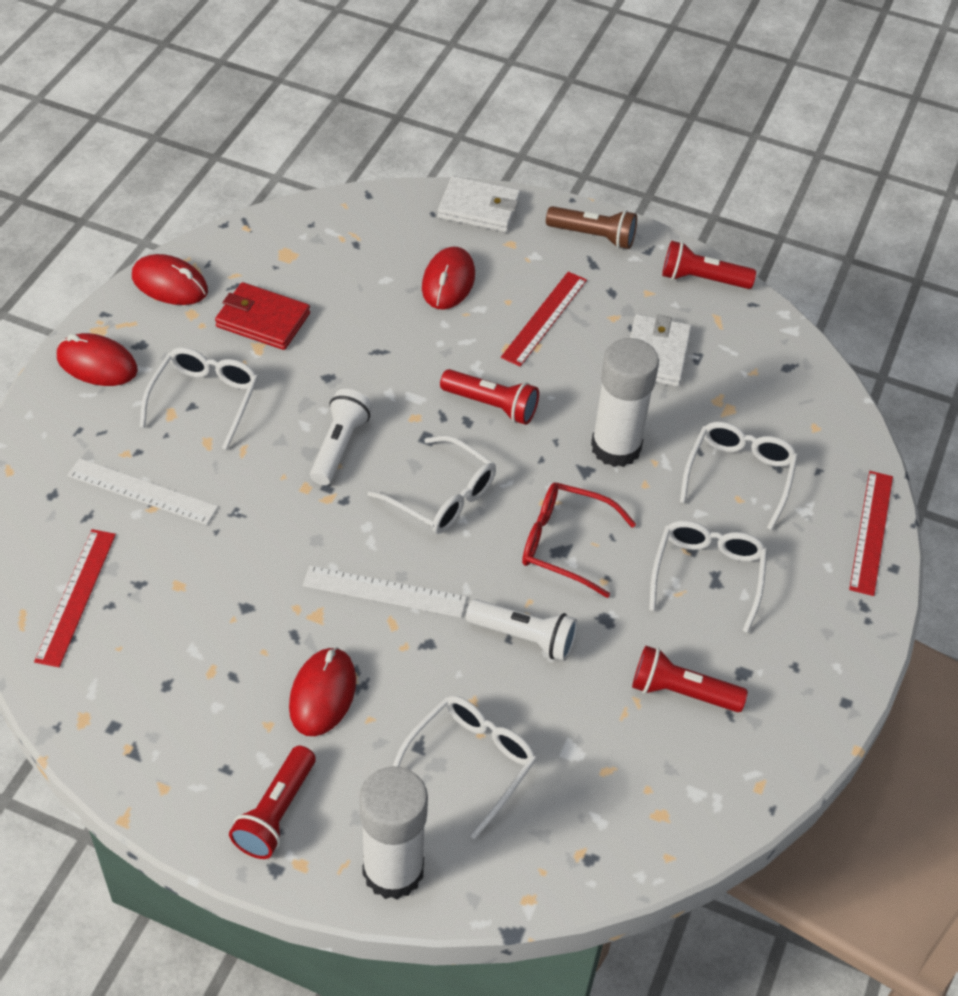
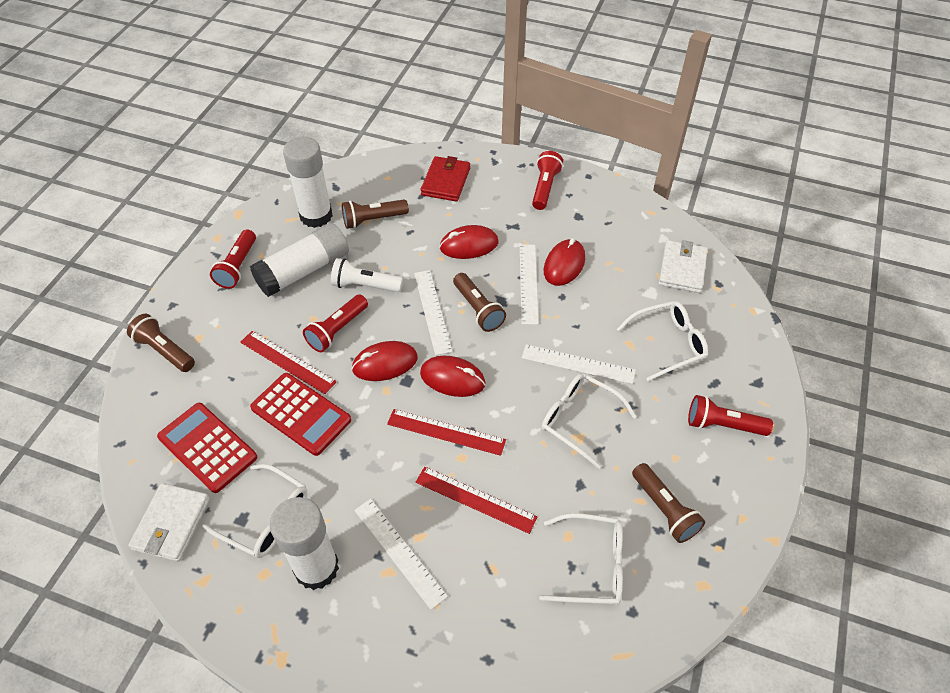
brown flashlight: 1 -> 4
red calculator: 0 -> 2
red glasses: 1 -> 0
white flashlight: 2 -> 1
white glasses: 5 -> 4
white glue stick: 2 -> 3
white ruler: 2 -> 4

